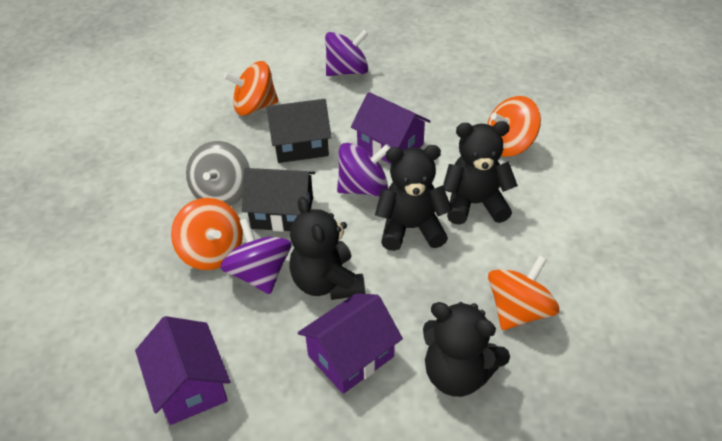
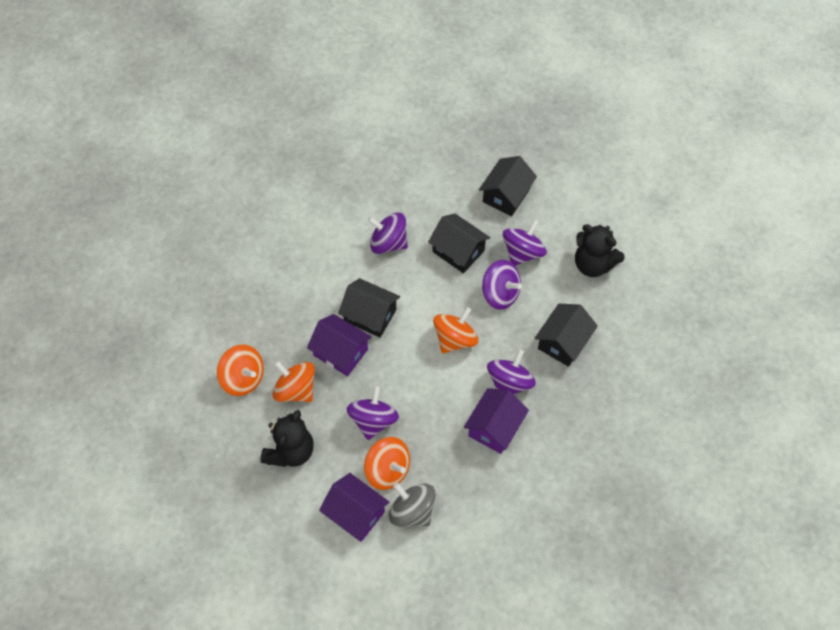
black house: 2 -> 4
black teddy bear: 4 -> 2
purple spinning top: 3 -> 5

